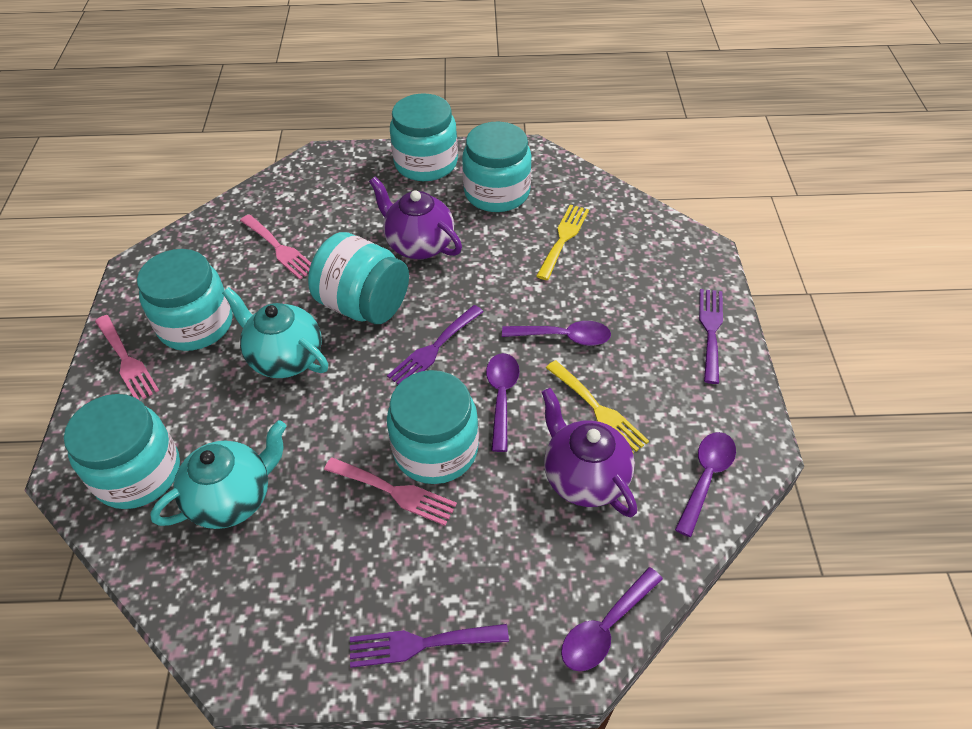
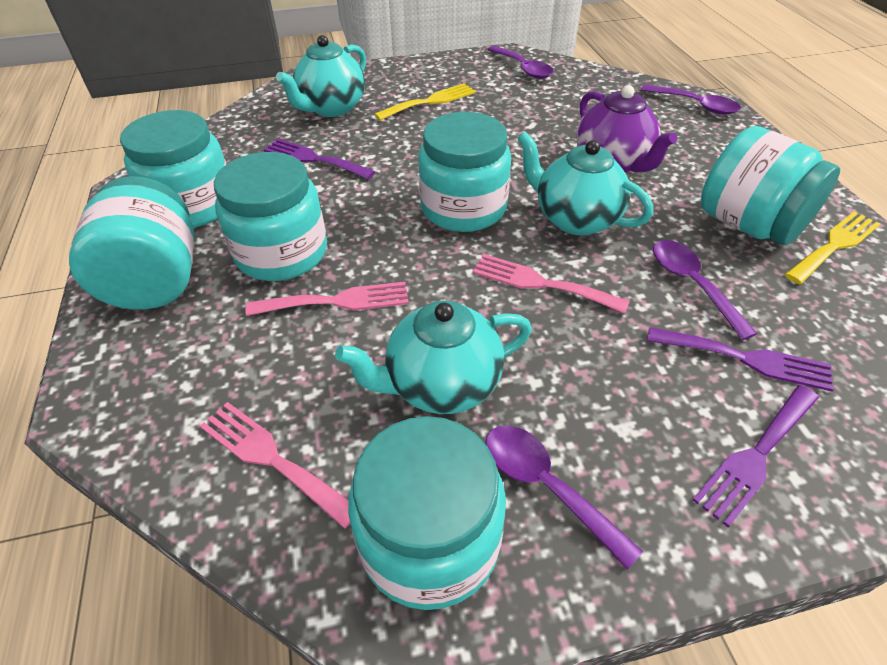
purple teapot: 2 -> 1
turquoise teapot: 2 -> 3

